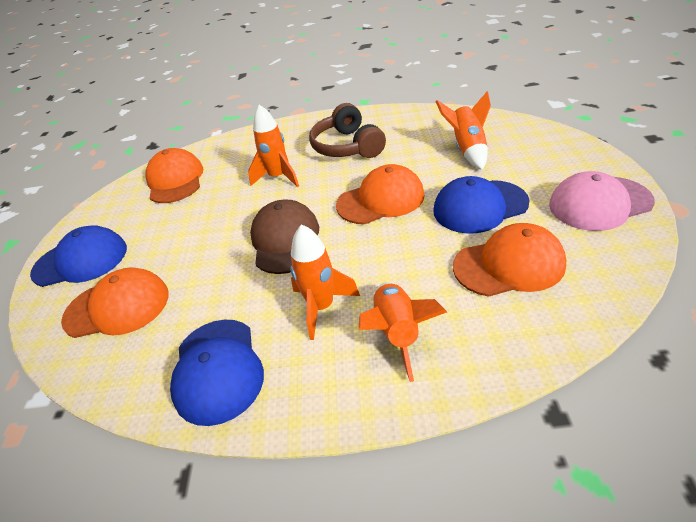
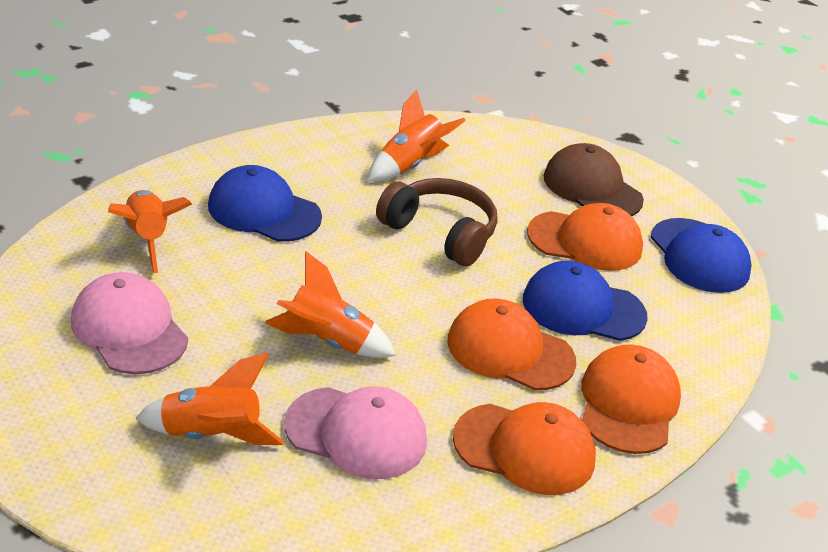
pink cap: 1 -> 2

